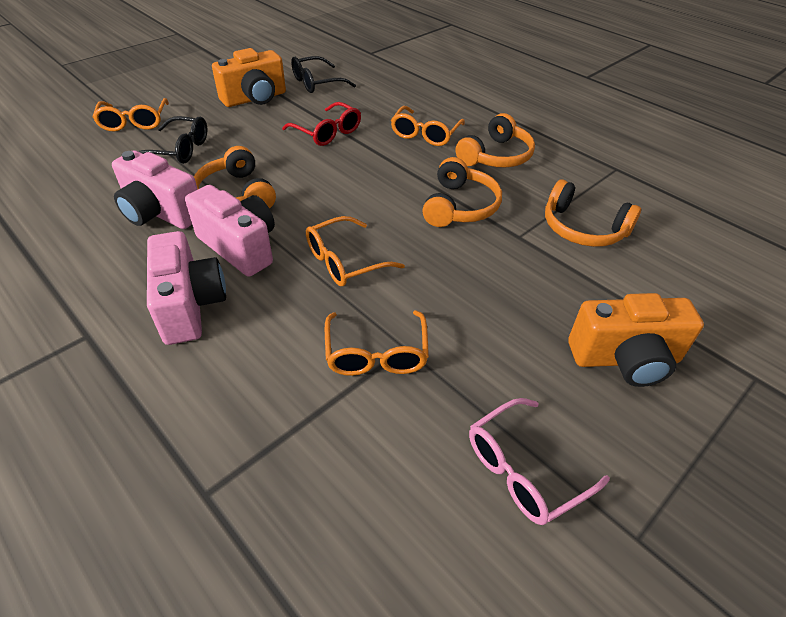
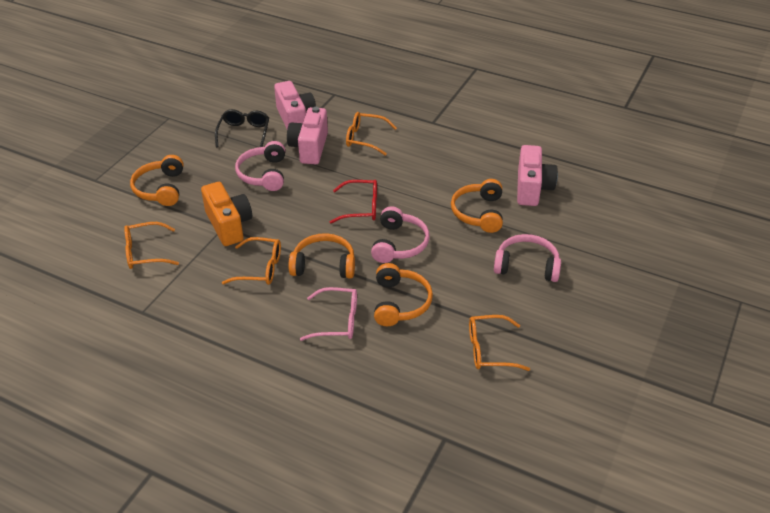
black glasses: 2 -> 1
orange camera: 2 -> 1
pink headphones: 0 -> 3

